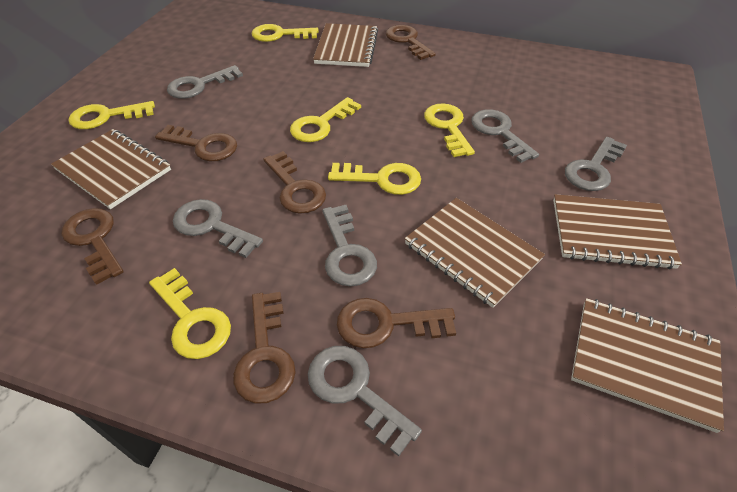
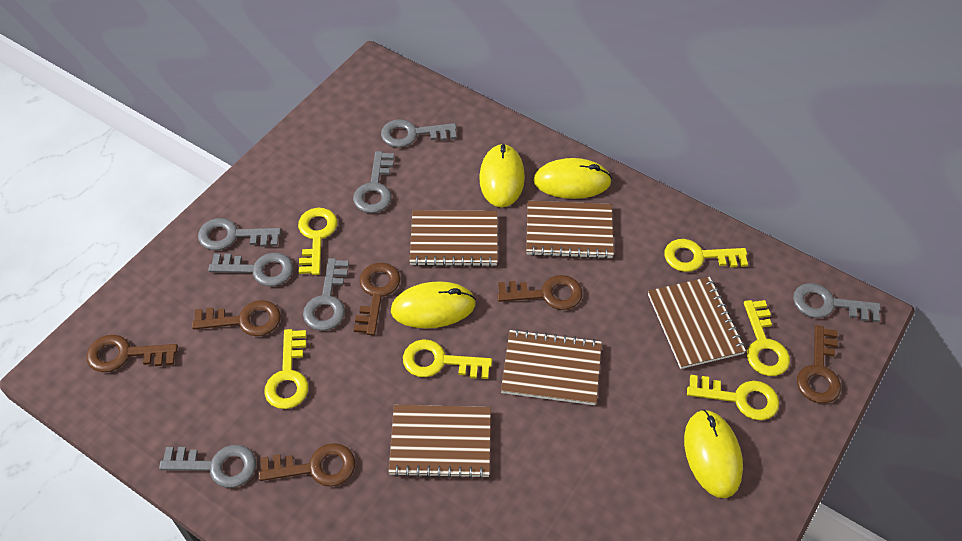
grey key: 6 -> 7
yellow mouse: 0 -> 4

